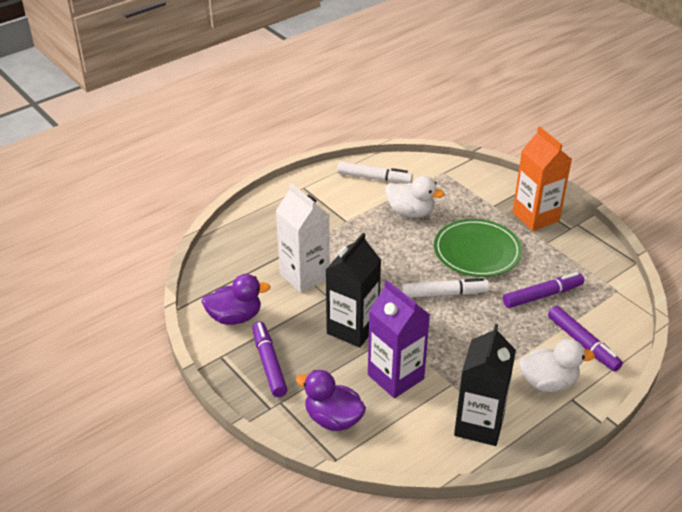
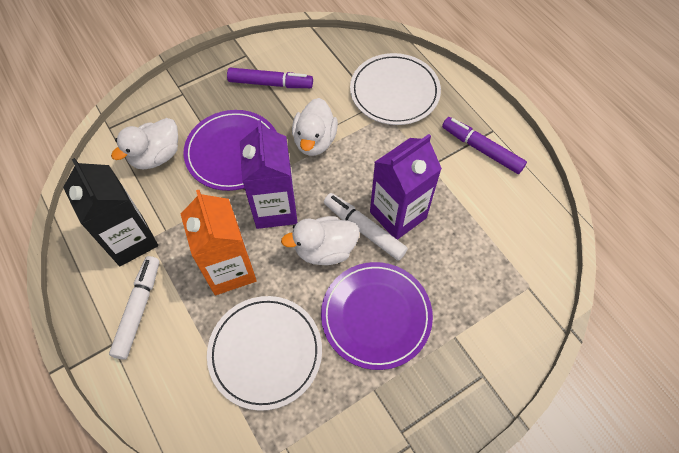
black carton: 2 -> 1
green plate: 1 -> 0
purple carton: 1 -> 2
purple duck: 2 -> 0
purple marker: 3 -> 2
purple plate: 0 -> 2
white carton: 1 -> 0
white duck: 2 -> 3
white plate: 0 -> 2

